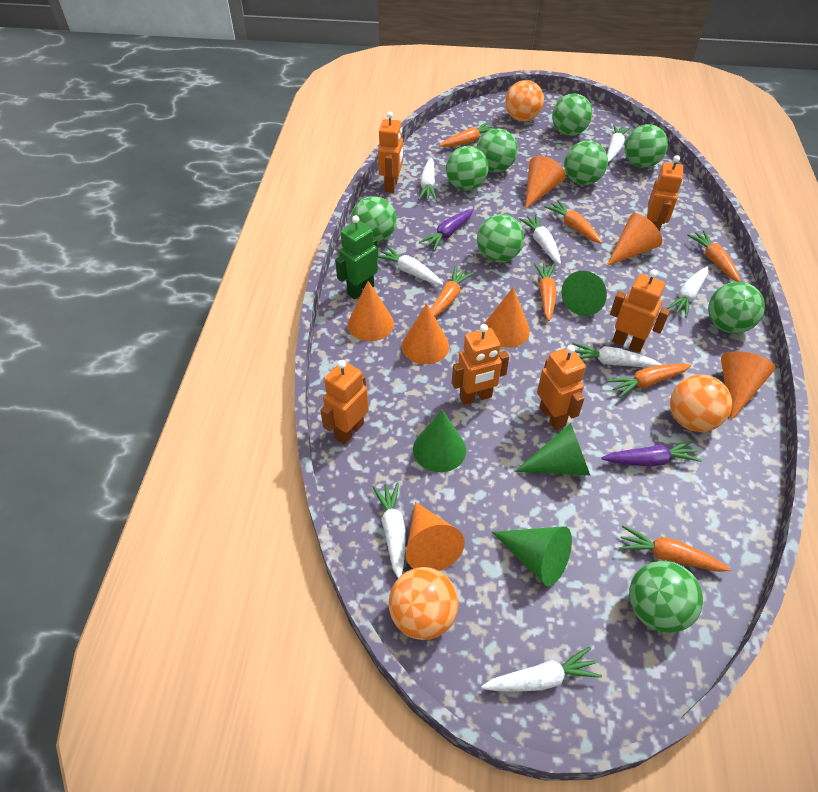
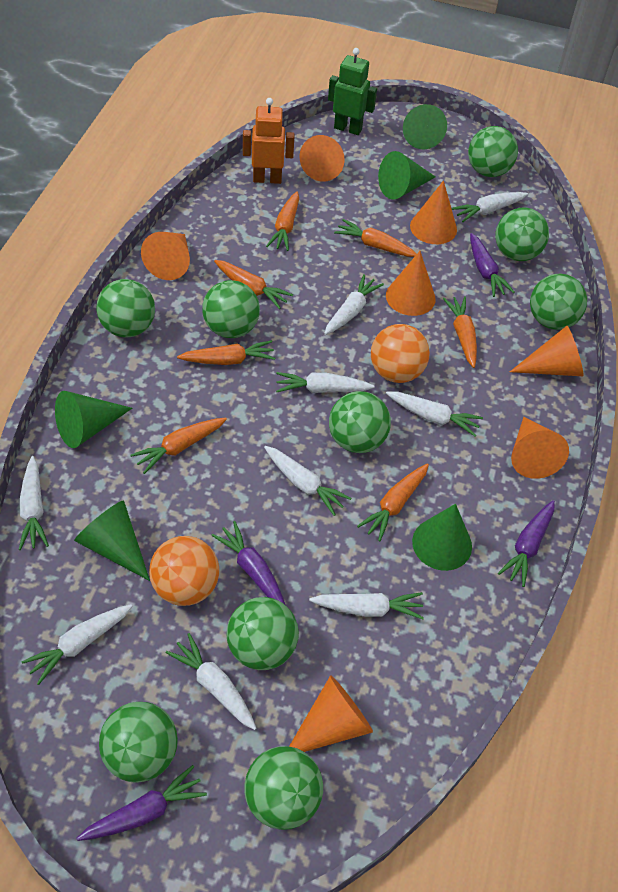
green cone: 4 -> 5
orange ball: 3 -> 2
orange robot: 6 -> 1
purple carrot: 2 -> 4
white carrot: 8 -> 9

